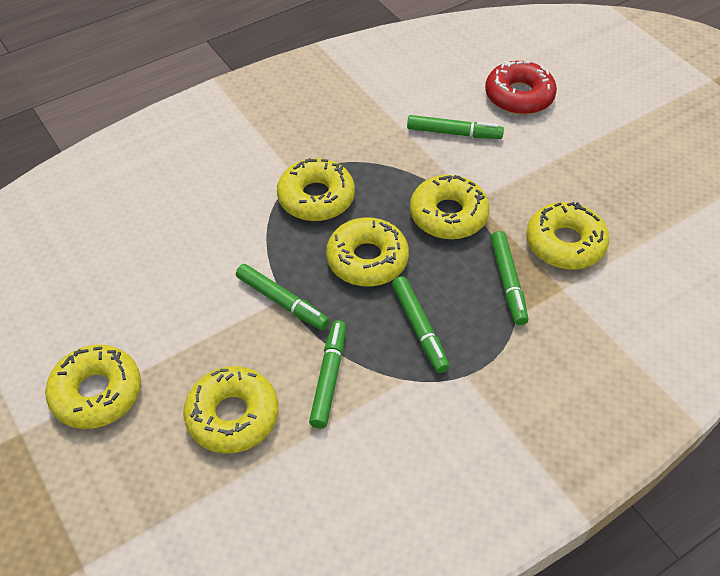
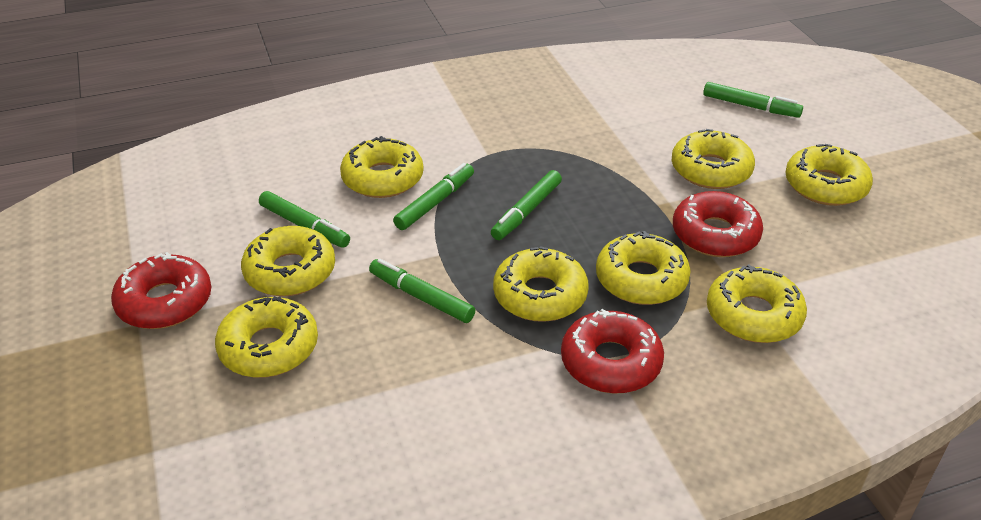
red donut: 1 -> 3
yellow donut: 6 -> 8

